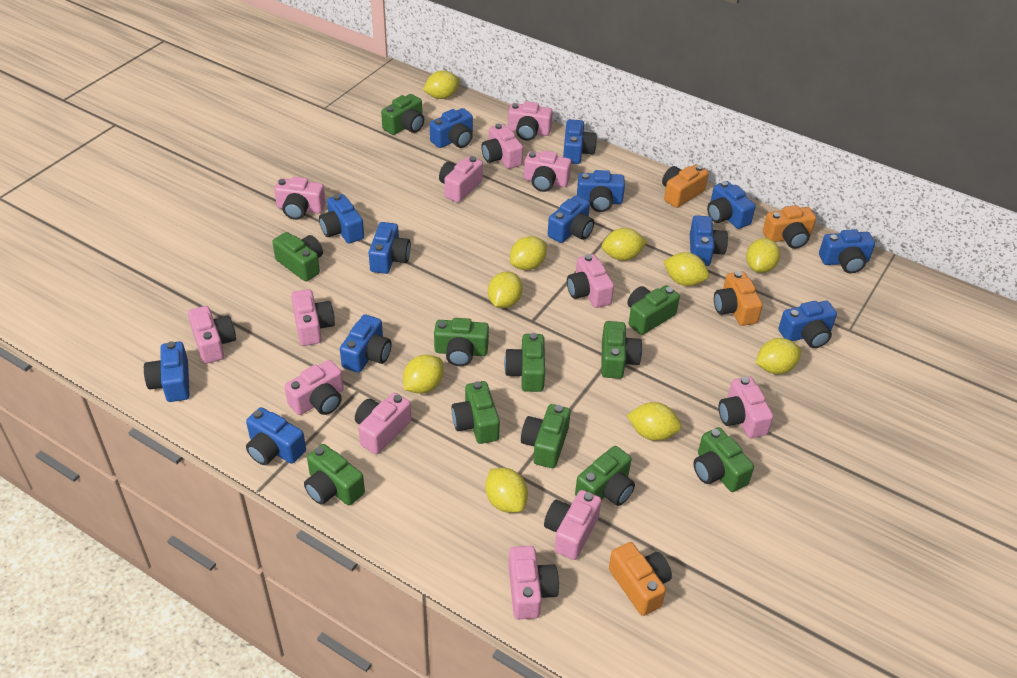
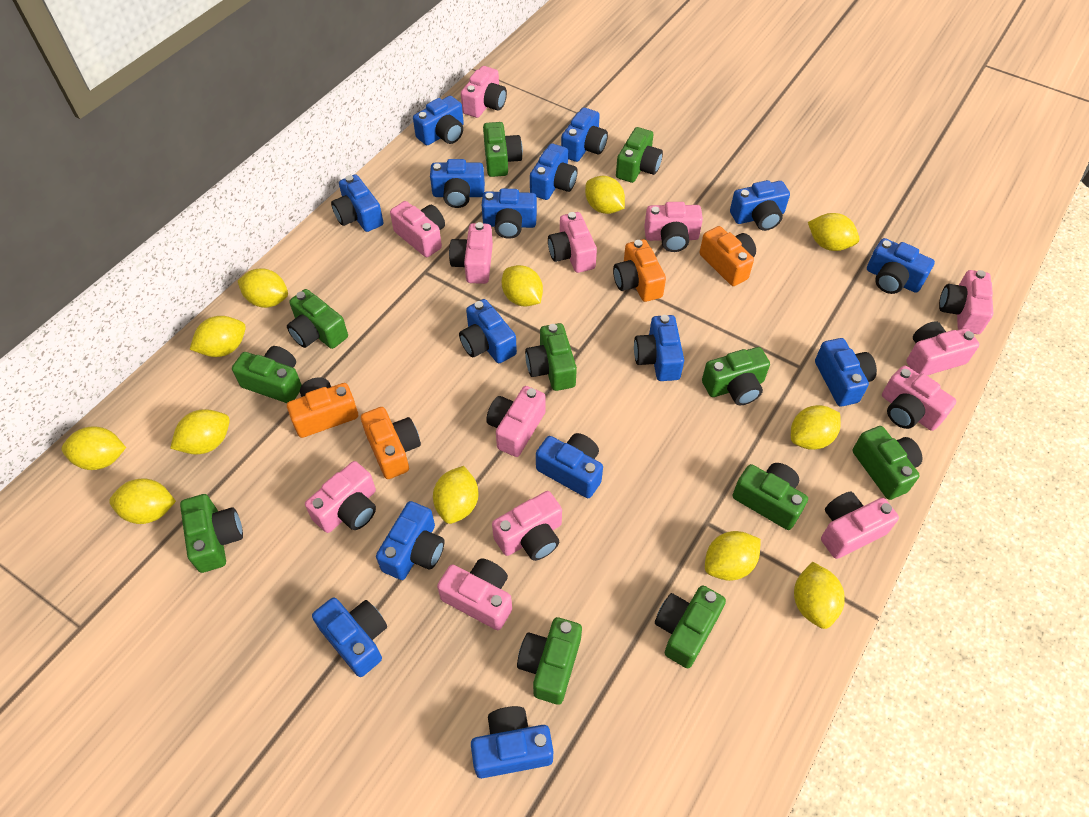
blue camera: 13 -> 15
yellow lemon: 10 -> 12

